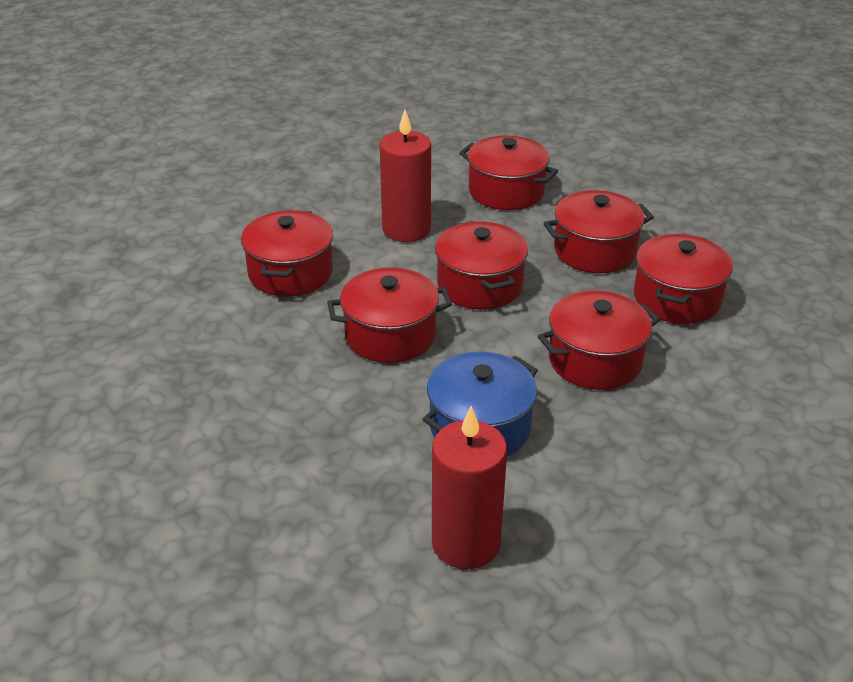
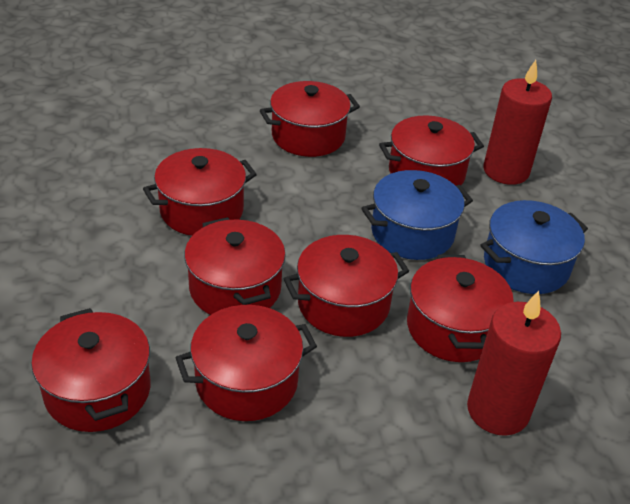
blue pot: 1 -> 2
red pot: 7 -> 8

